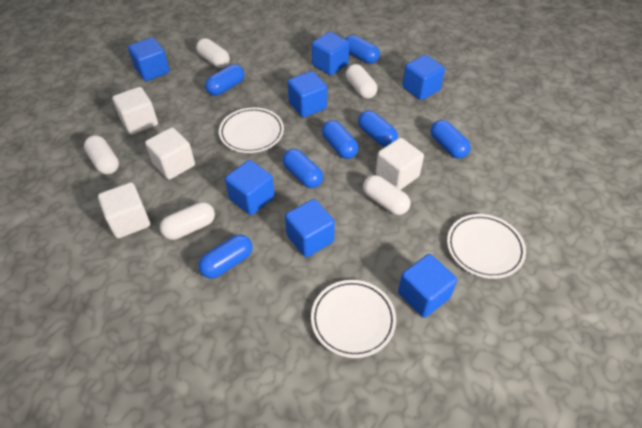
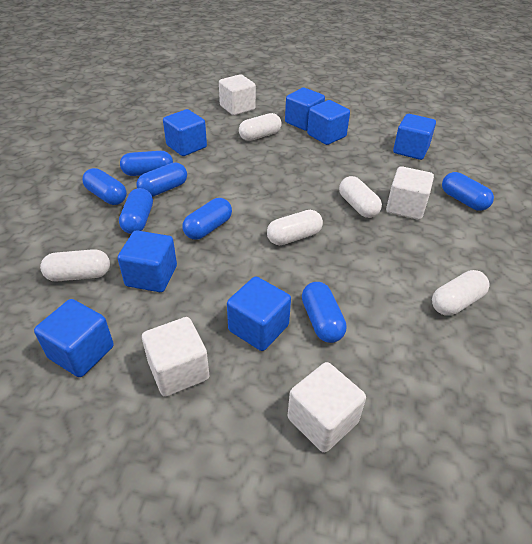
white plate: 3 -> 0

